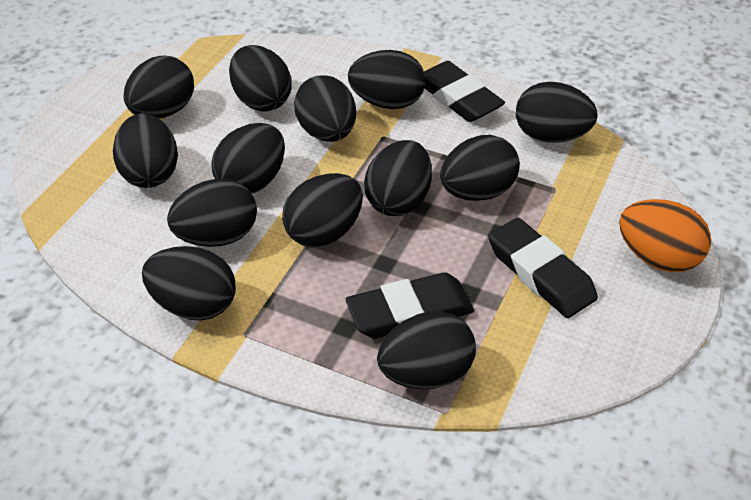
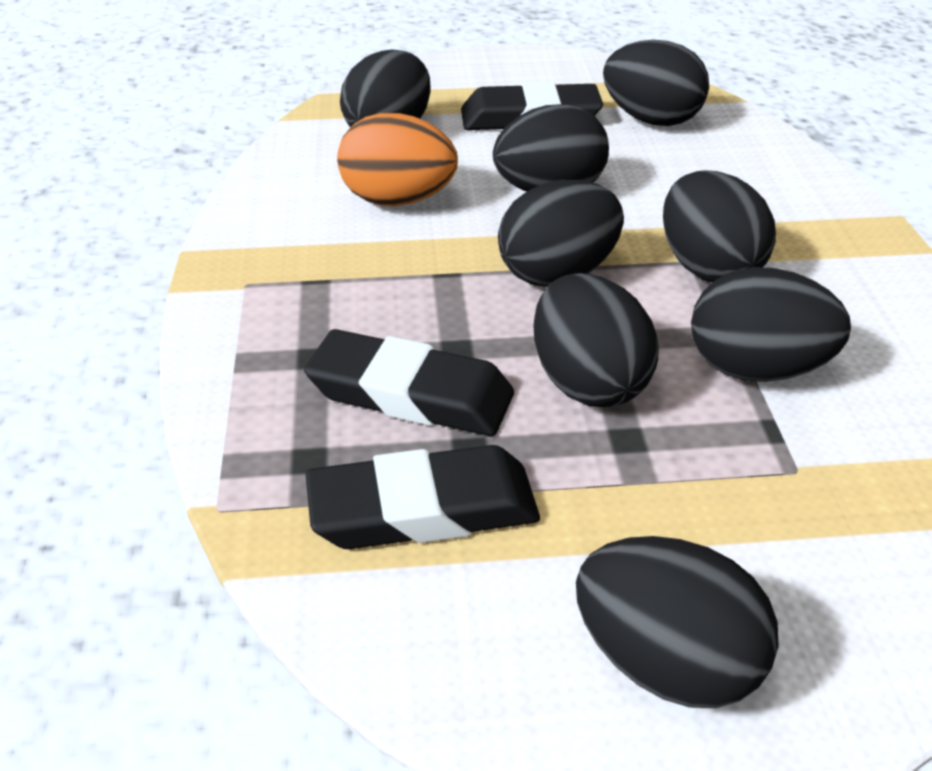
black egg: 13 -> 8

